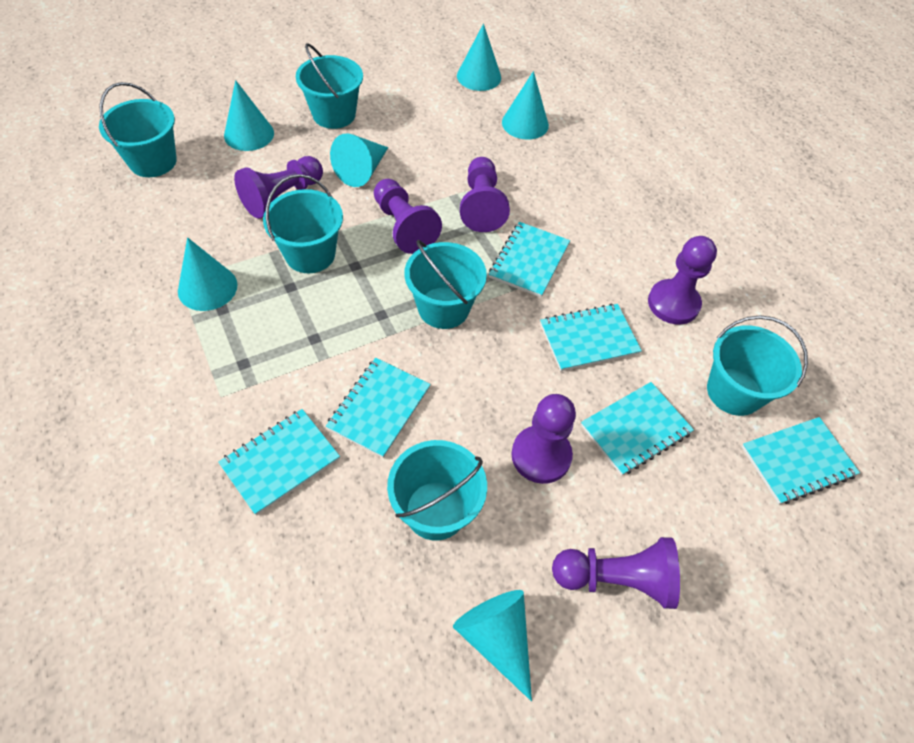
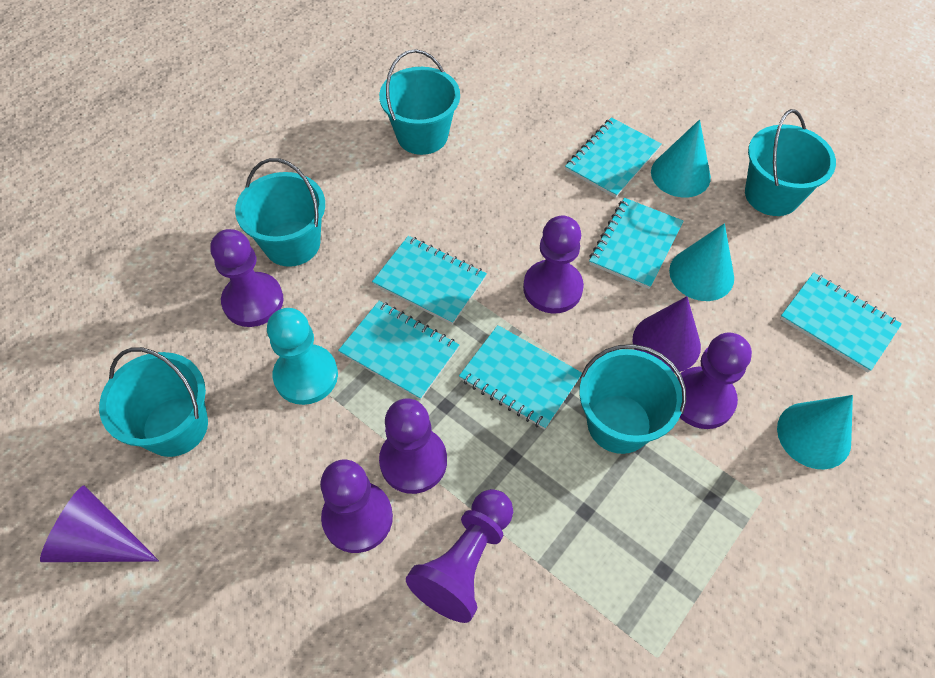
purple cone: 0 -> 2
turquoise bucket: 6 -> 5
turquoise cone: 6 -> 3
turquoise pawn: 0 -> 1

